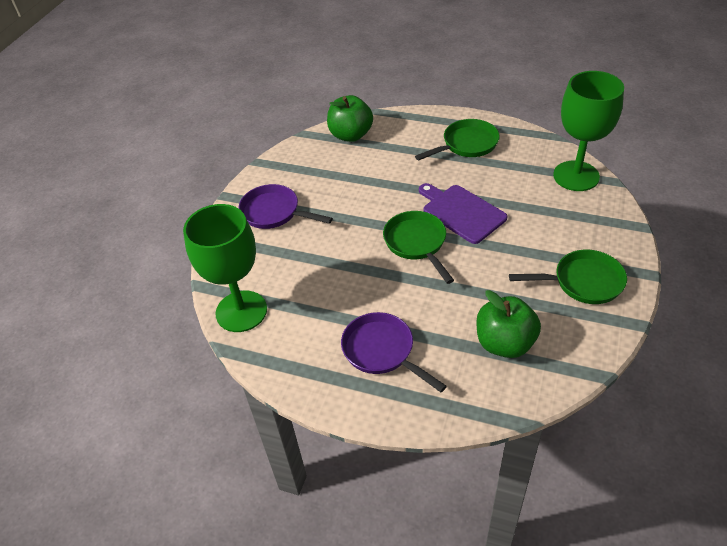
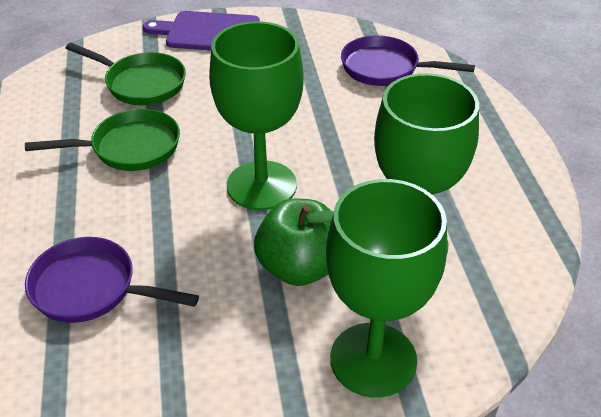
green apple: 2 -> 1
green goblet: 2 -> 3
green pan: 3 -> 2

